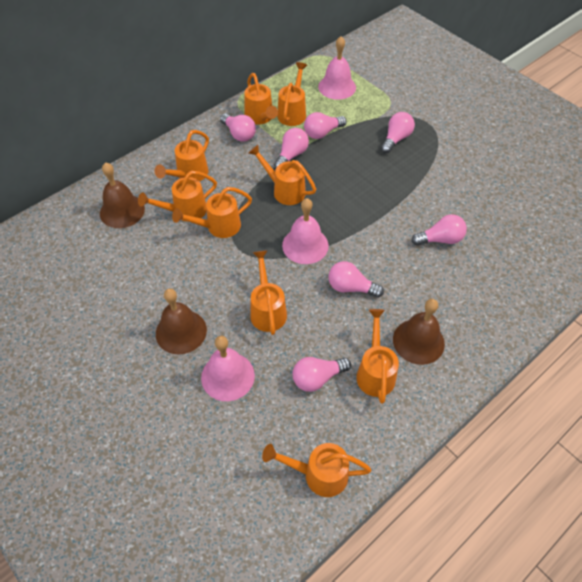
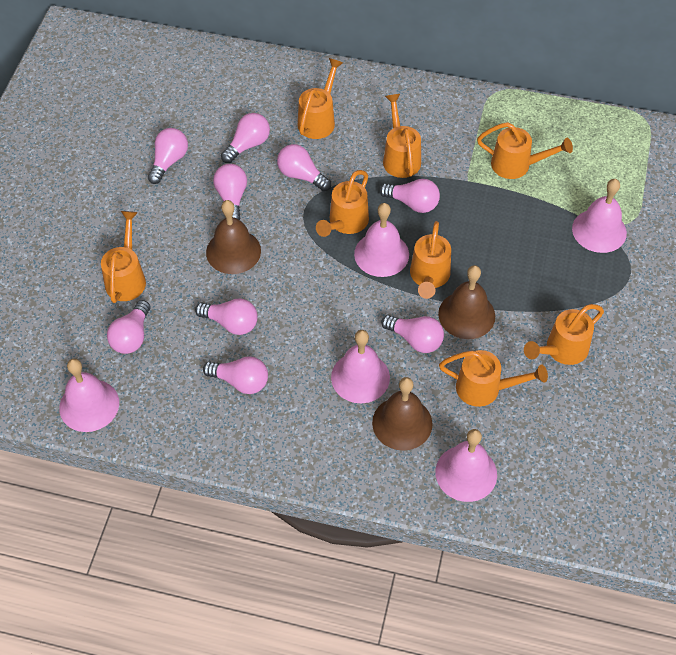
orange watering can: 9 -> 8
pink bell: 3 -> 5
pink light bulb: 7 -> 9

